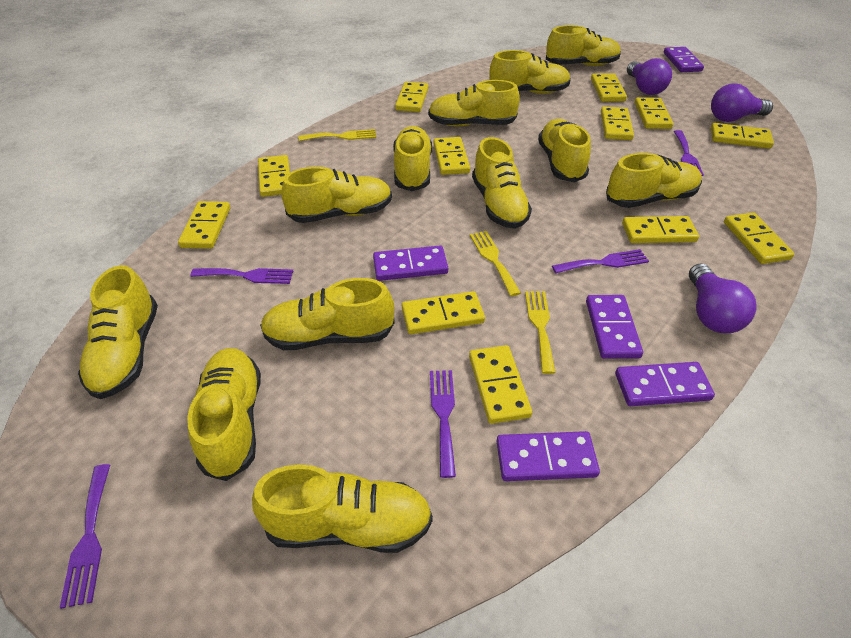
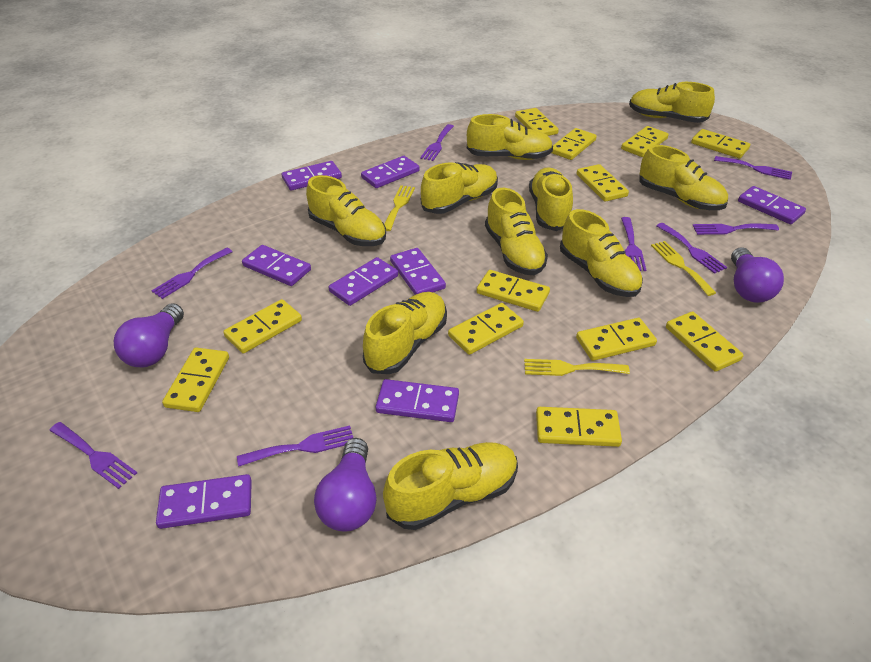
purple domino: 5 -> 8
purple fork: 5 -> 8
yellow shoe: 12 -> 10

